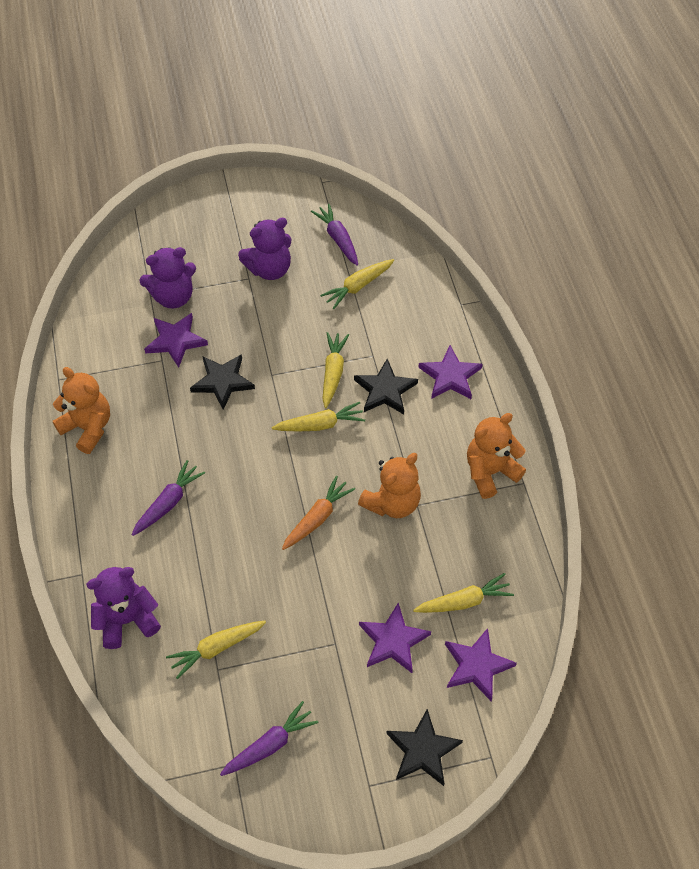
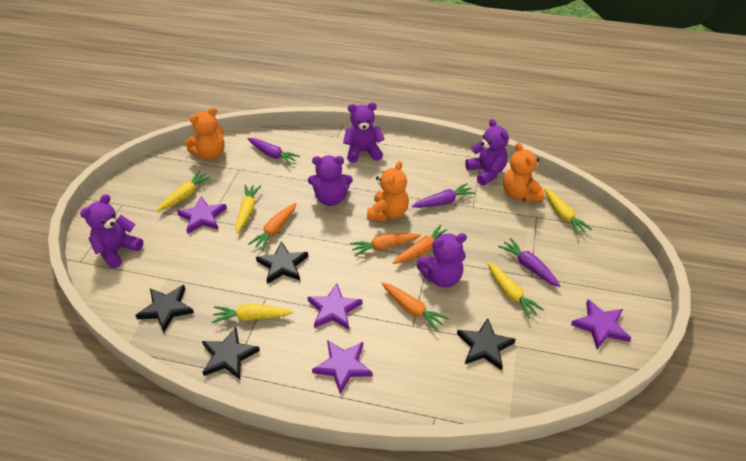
black star: 3 -> 4
orange carrot: 1 -> 4
purple teddy bear: 3 -> 5

